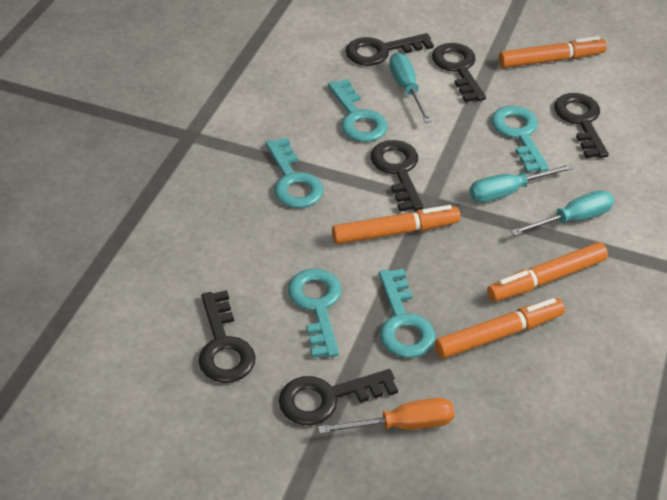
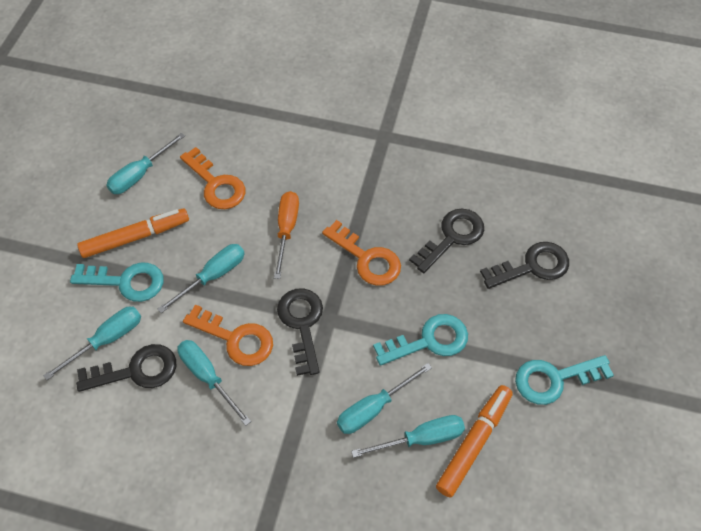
black key: 6 -> 4
orange key: 0 -> 3
orange marker: 4 -> 2
turquoise key: 5 -> 3
turquoise screwdriver: 3 -> 6

